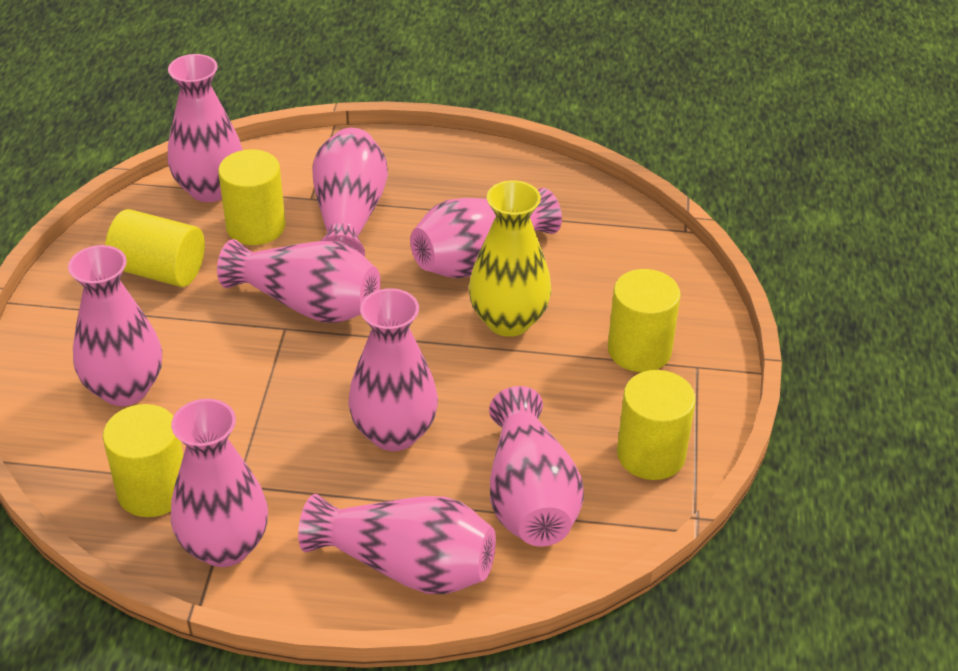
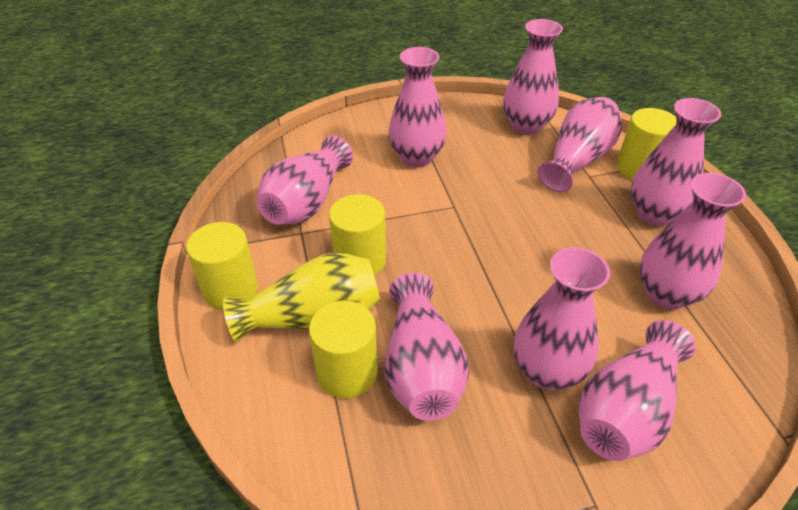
yellow cylinder: 5 -> 4

